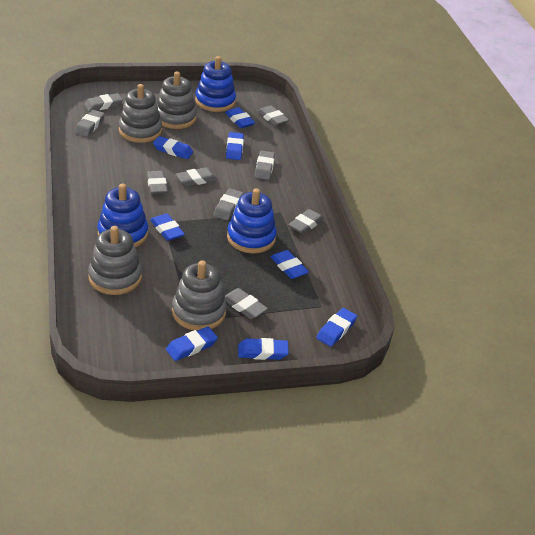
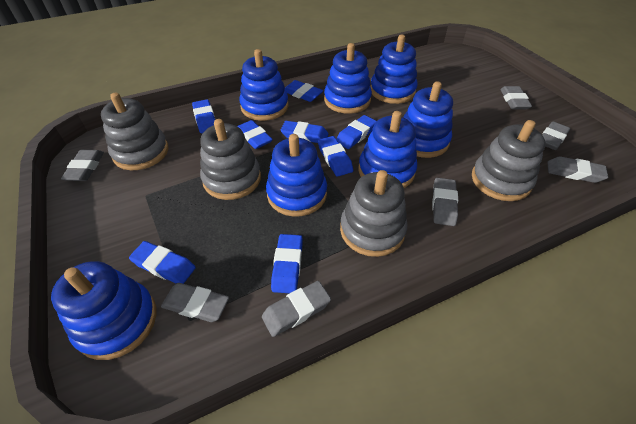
blue stacking toy: 3 -> 7
grey eraser: 9 -> 7

